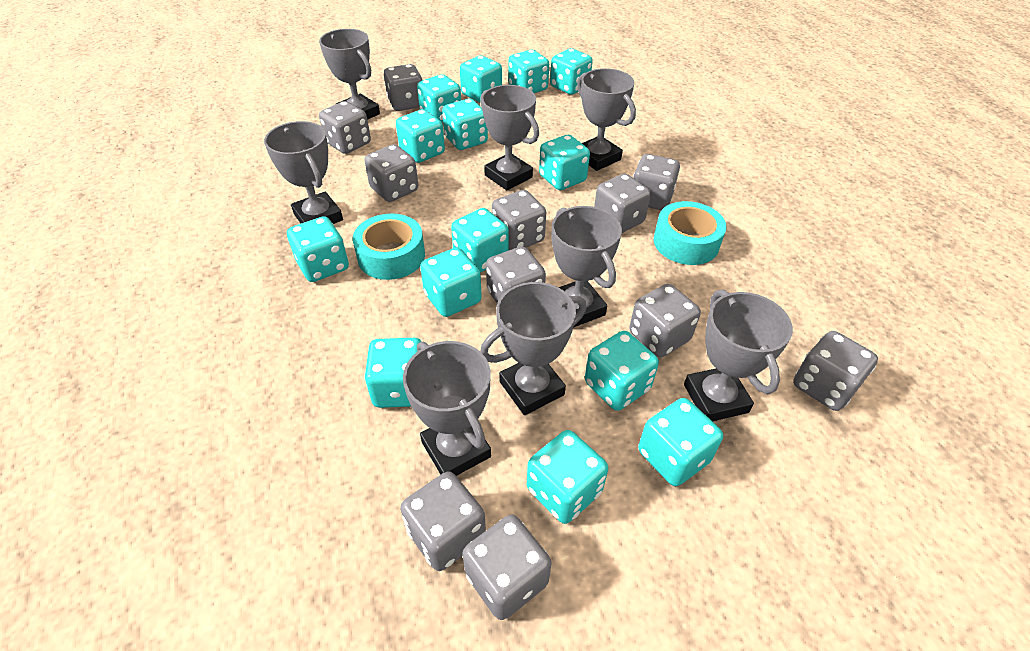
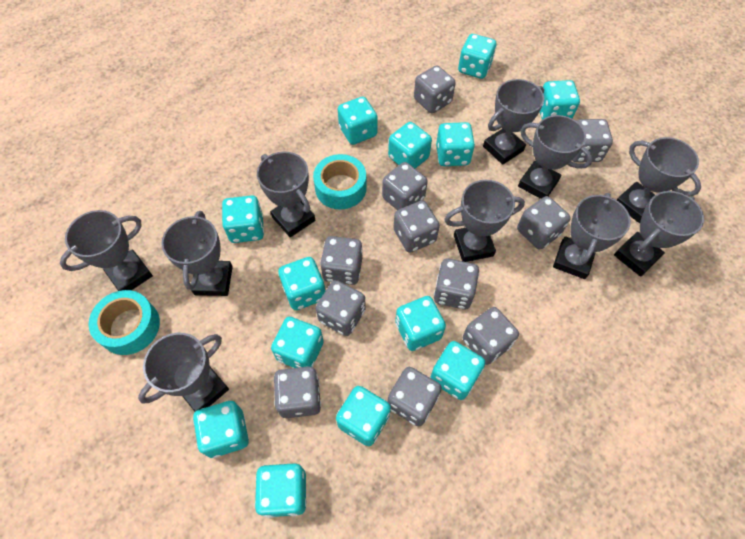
grey trophy: 8 -> 10
turquoise dice: 14 -> 13

